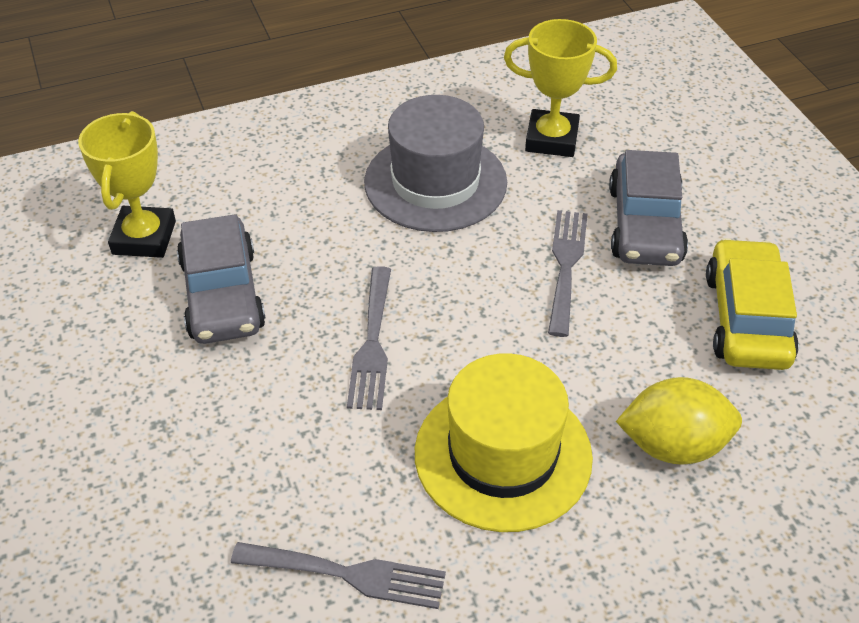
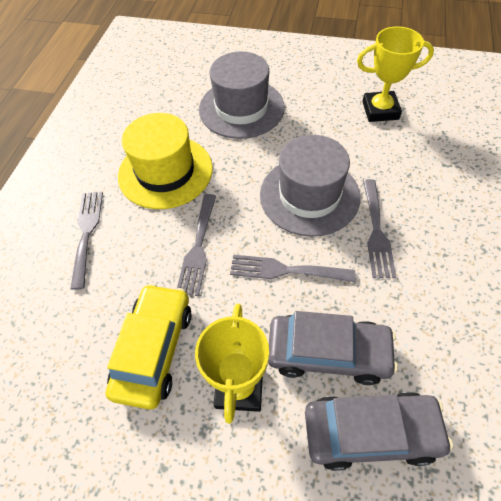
grey fork: 3 -> 4
grey hat: 1 -> 2
yellow lemon: 1 -> 0

